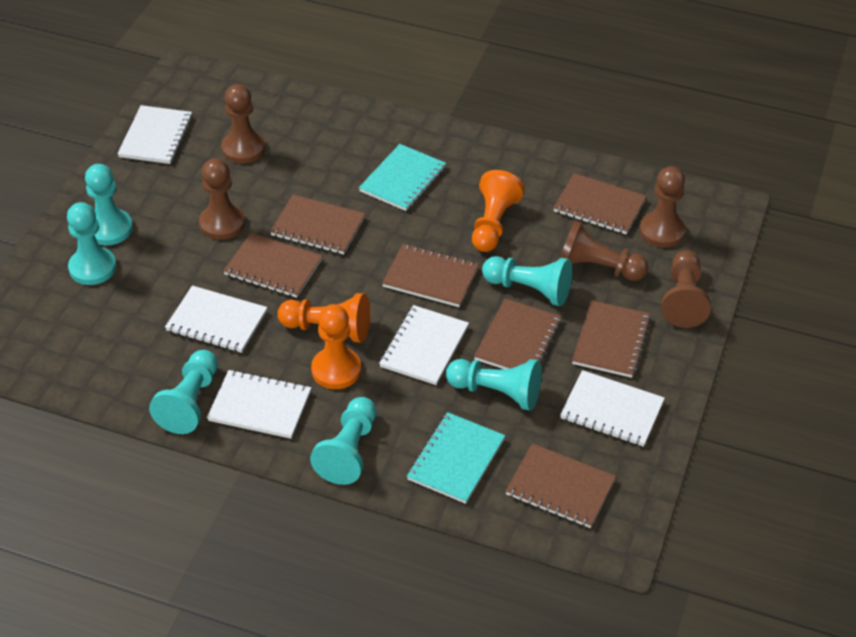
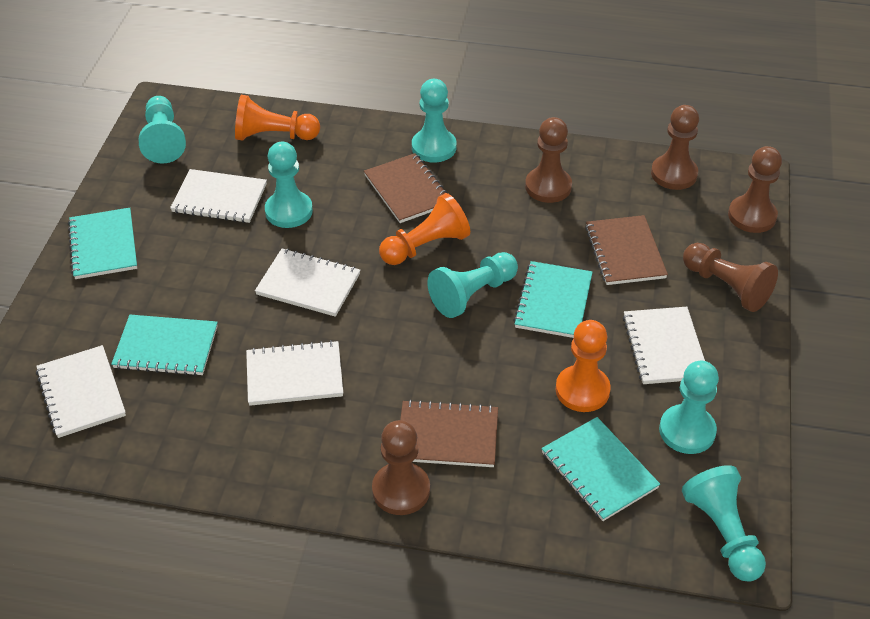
brown notebook: 7 -> 3
turquoise notebook: 2 -> 4

